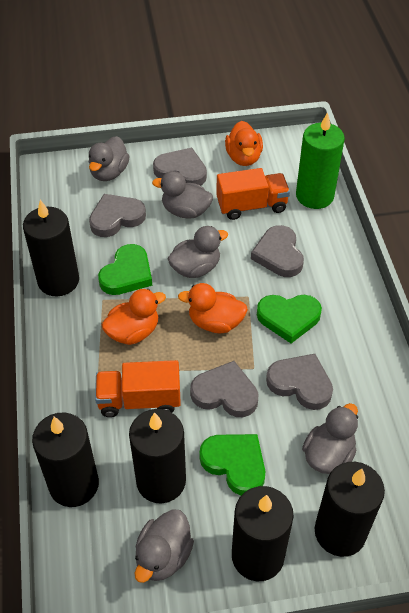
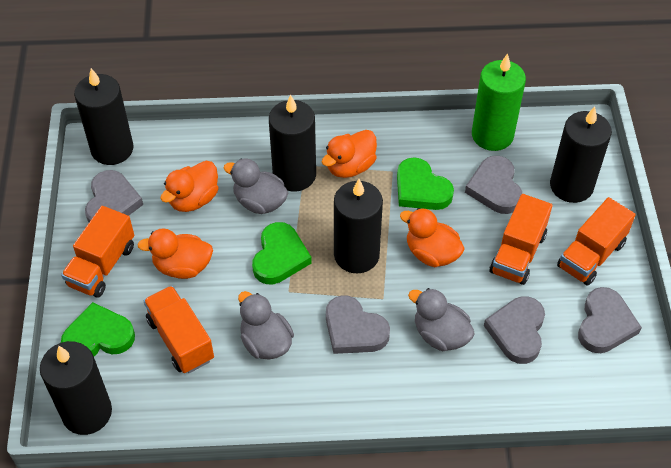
grey duck: 5 -> 3
orange duck: 3 -> 4
orange truck: 2 -> 4

